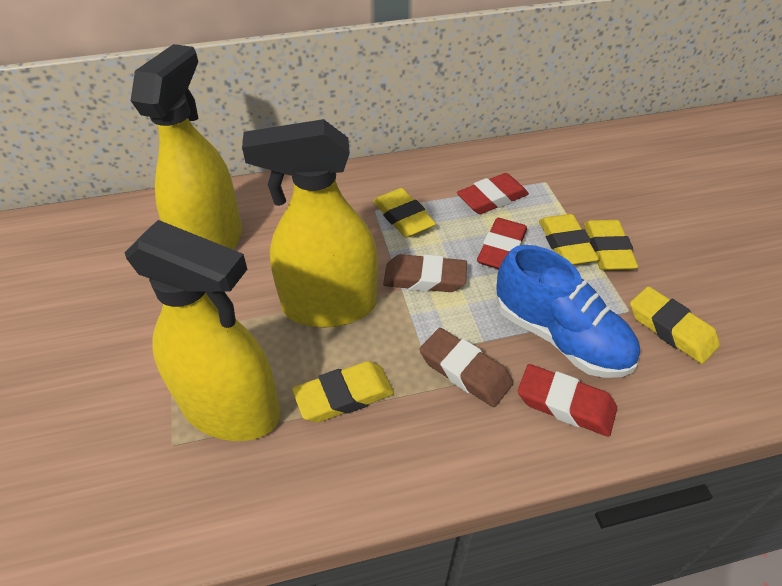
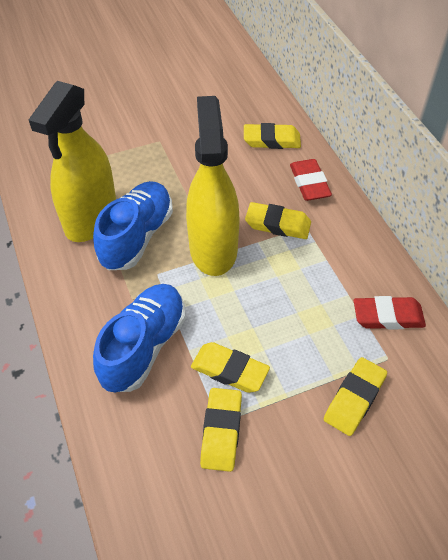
blue shoe: 1 -> 2
brown eraser: 2 -> 0
red eraser: 3 -> 2
yellow spray bottle: 3 -> 2

